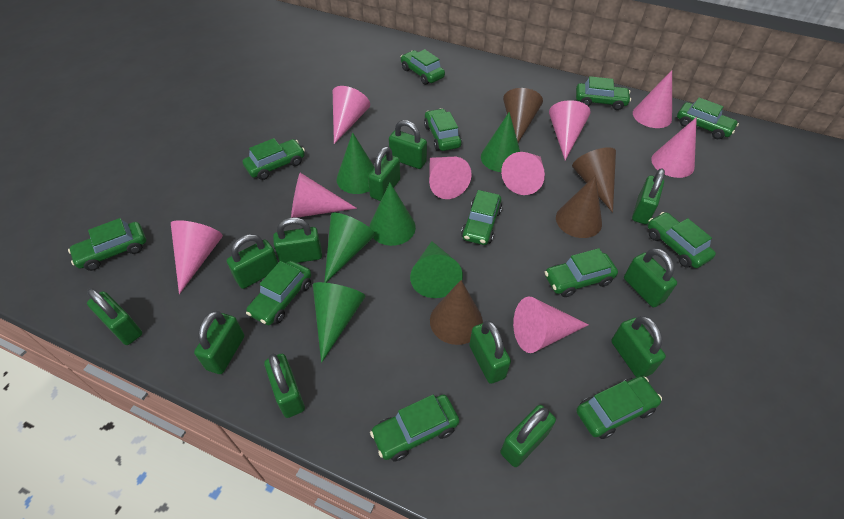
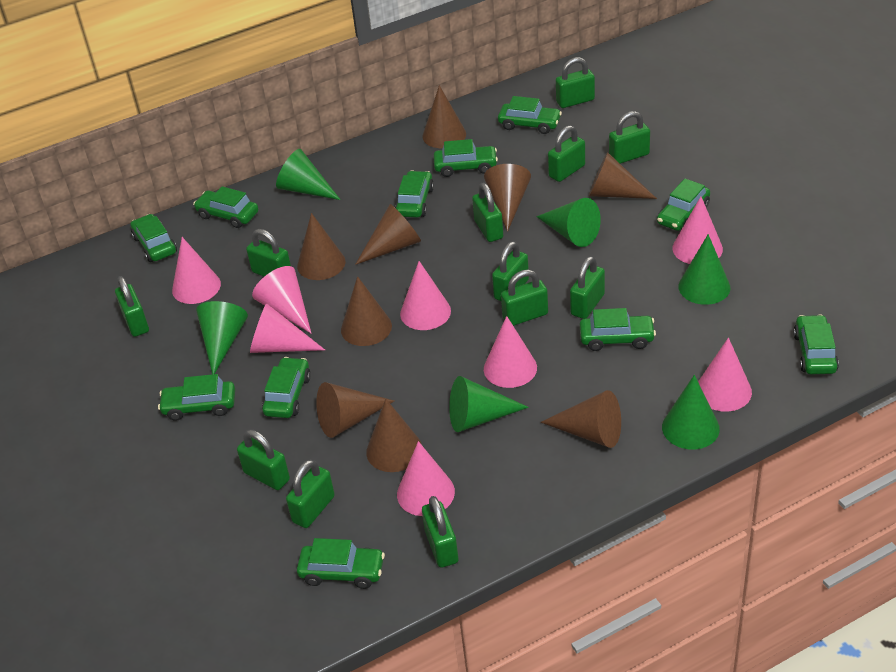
brown cone: 4 -> 9
green car: 12 -> 11
pink cone: 9 -> 8

